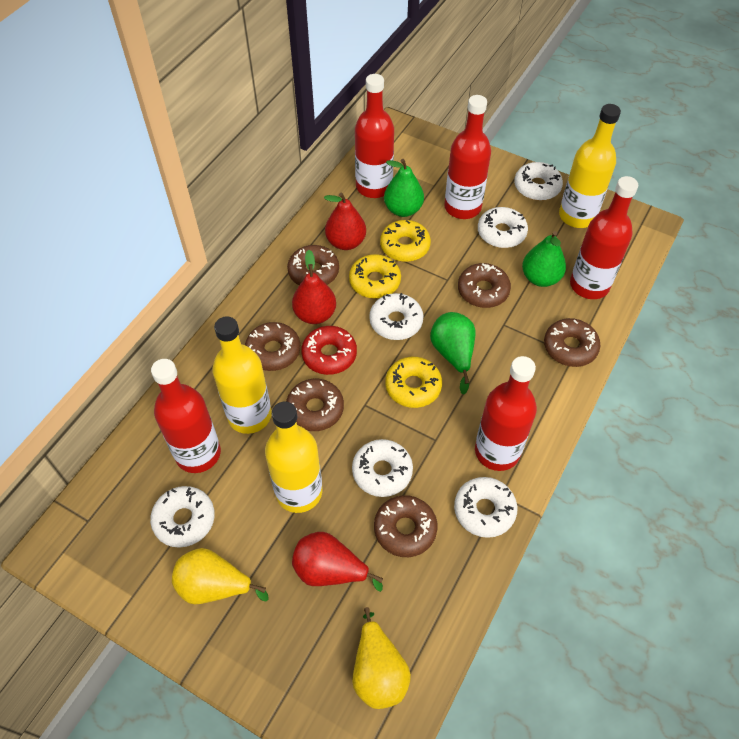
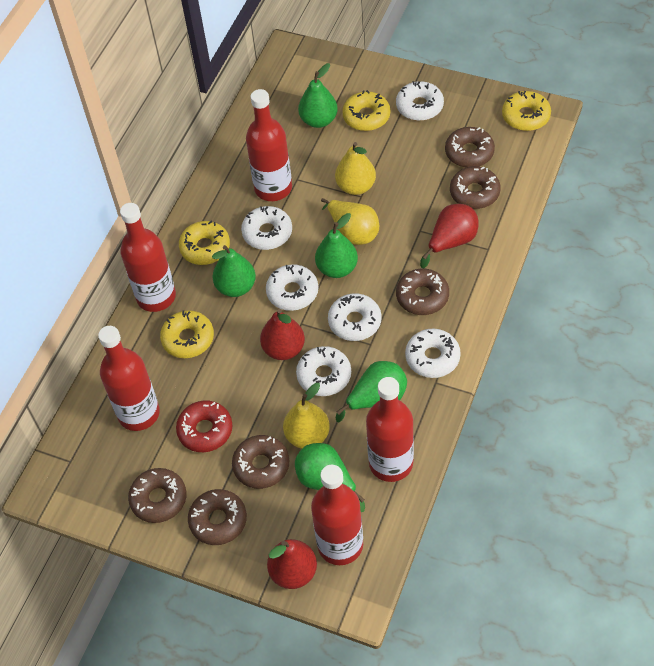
green pear: 3 -> 5
yellow bottle: 3 -> 0
yellow donut: 3 -> 4
yellow pear: 2 -> 3

